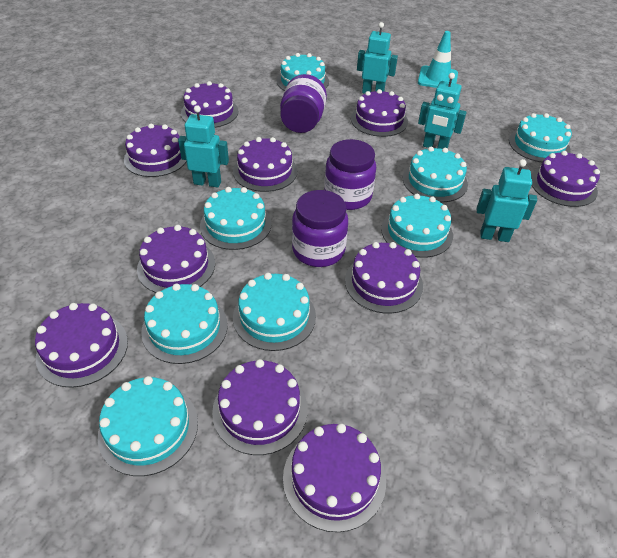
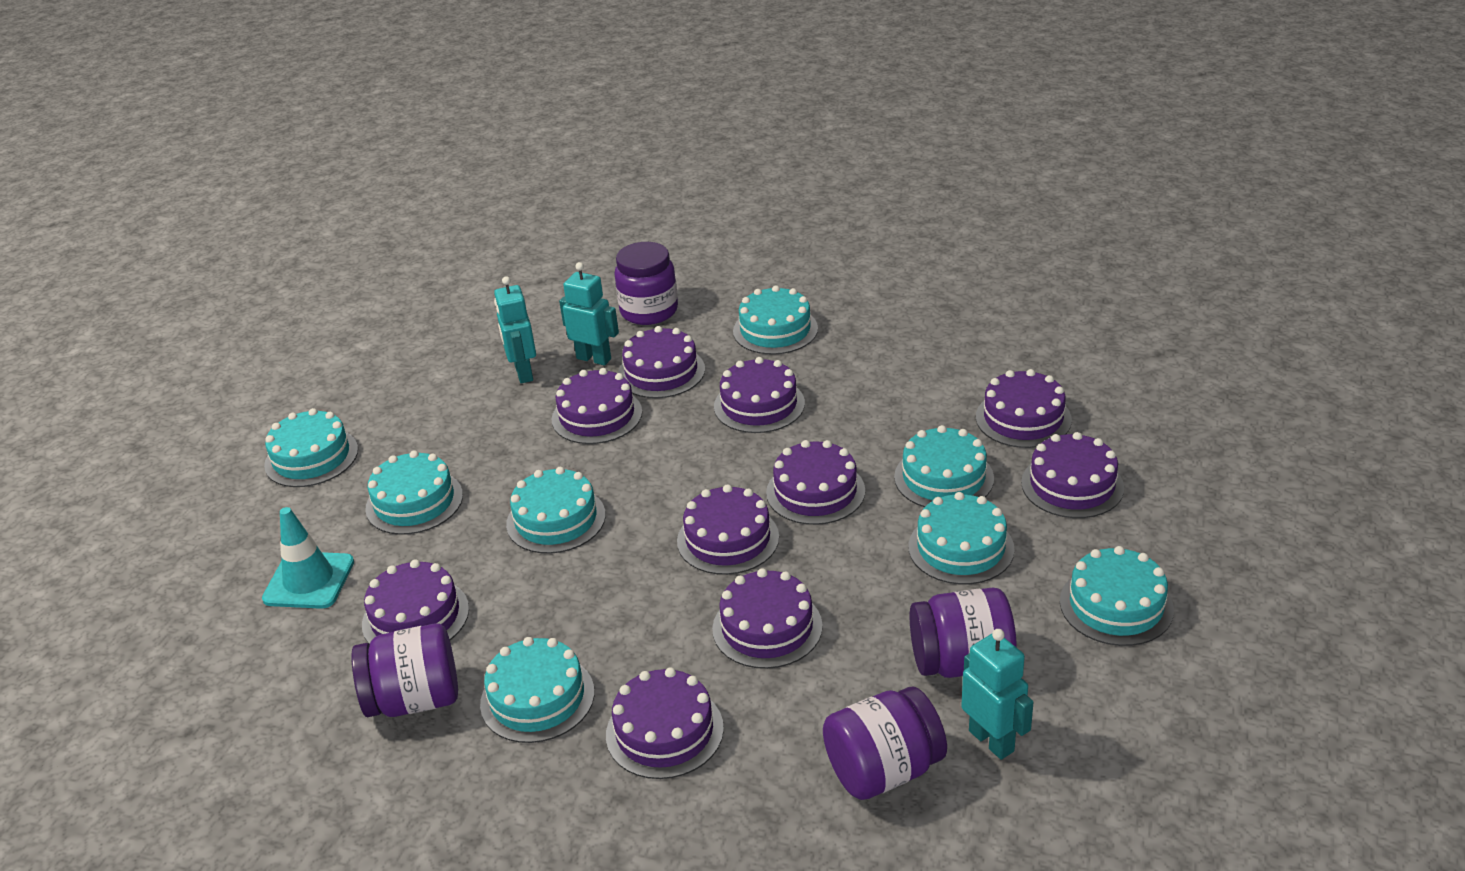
purple jar: 3 -> 4
turquoise robot: 4 -> 3

